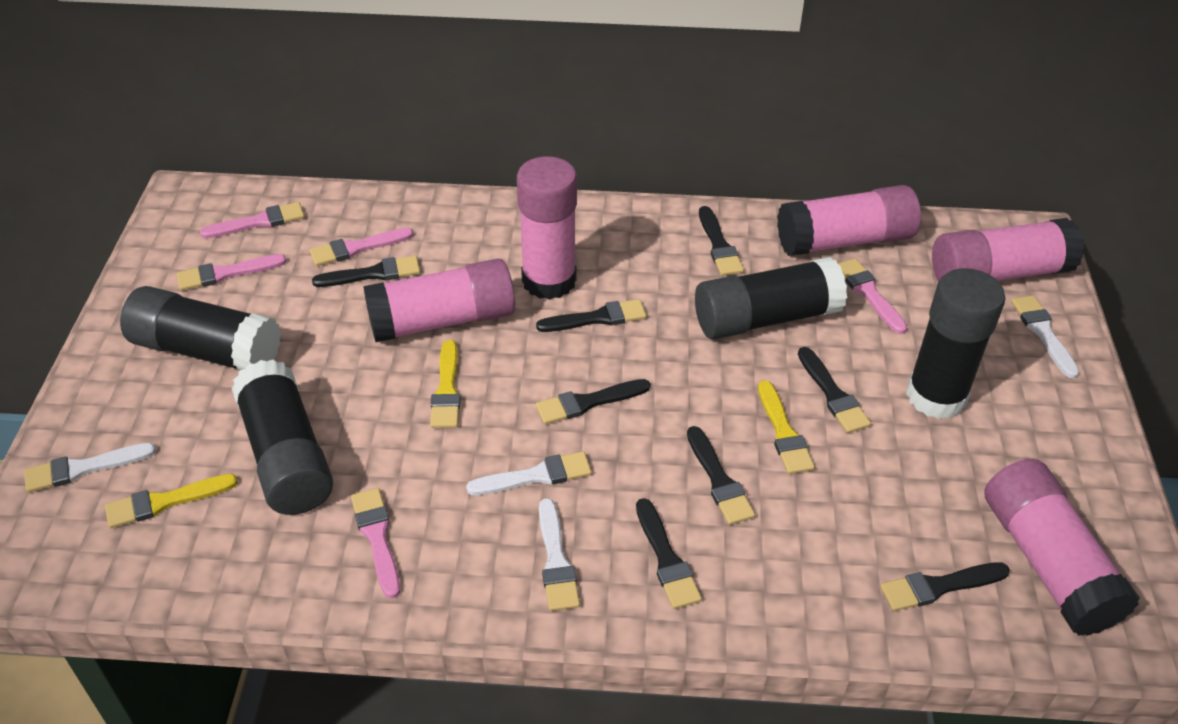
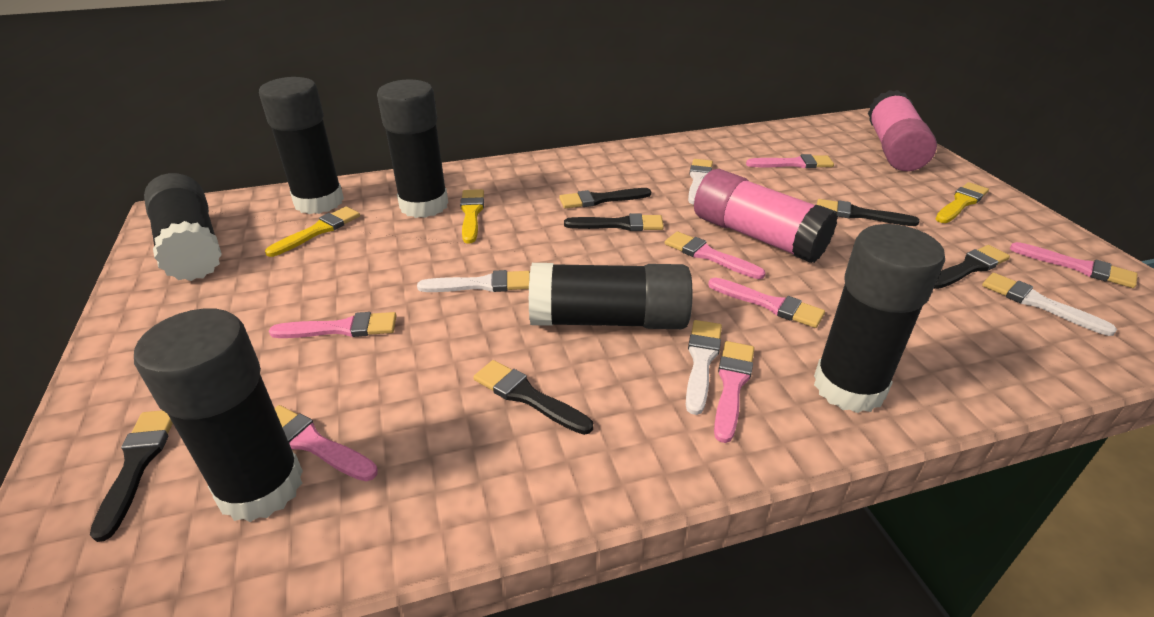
black brush: 8 -> 6
black glue stick: 4 -> 6
pink brush: 5 -> 7
pink glue stick: 5 -> 2

